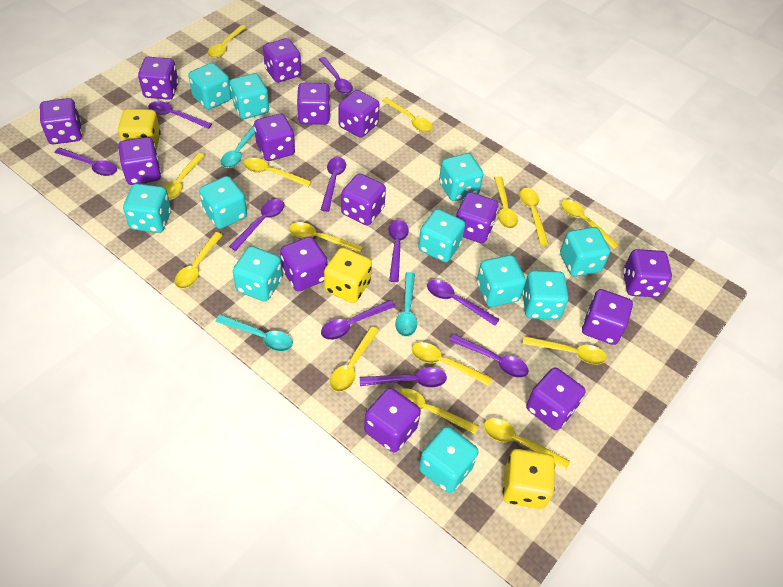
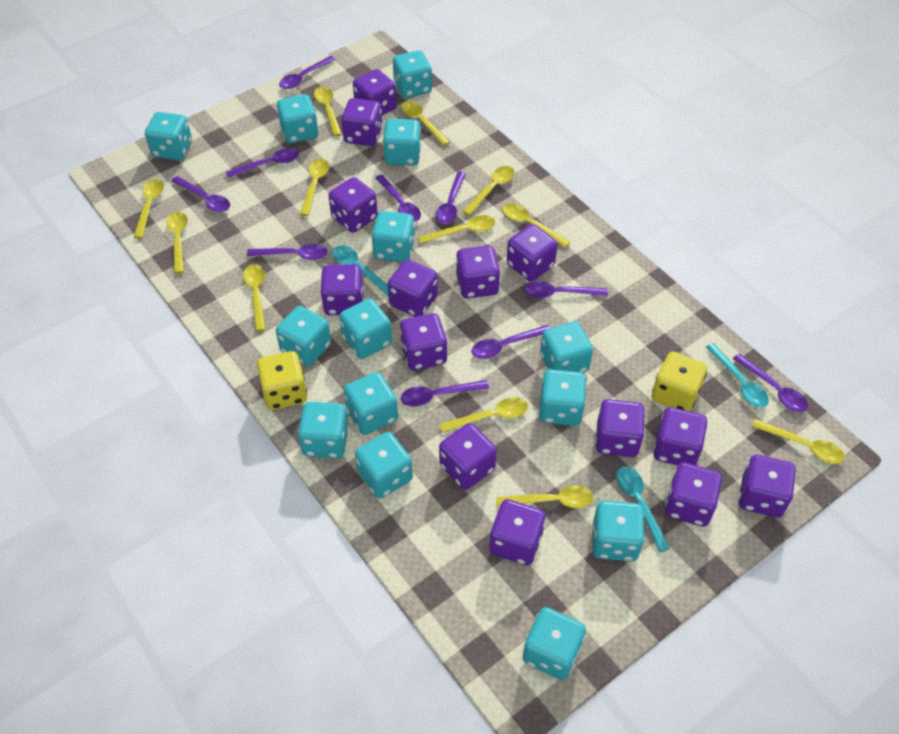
turquoise dice: 11 -> 14
yellow dice: 3 -> 2
yellow spoon: 14 -> 12

